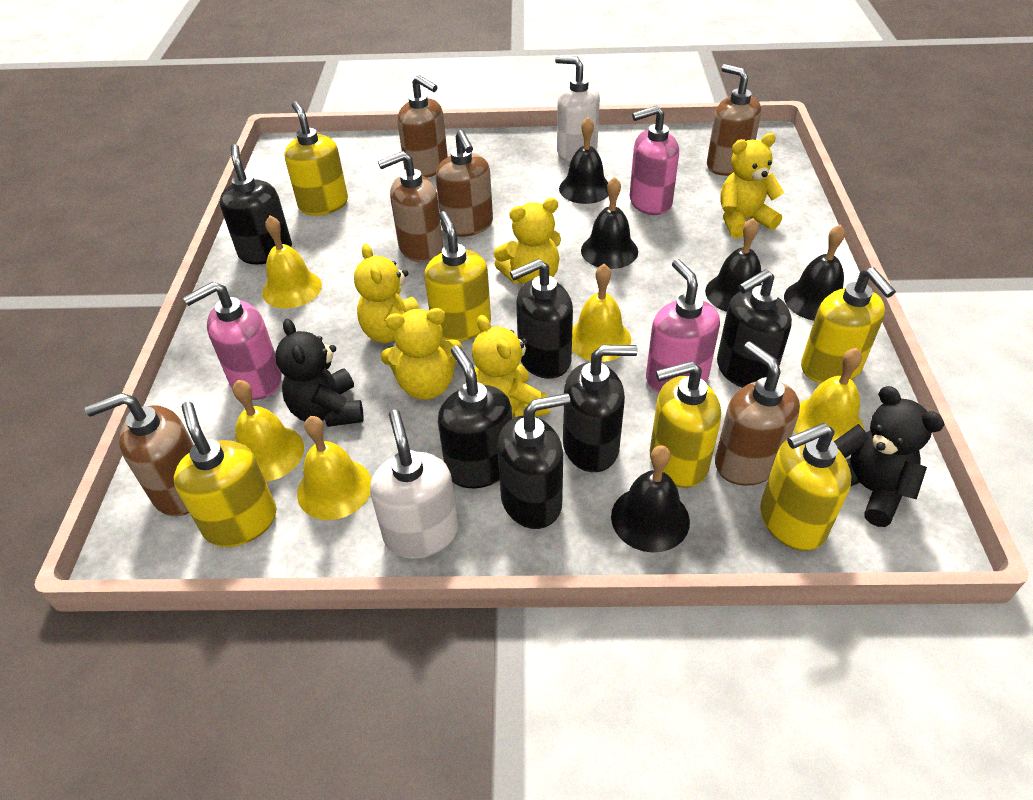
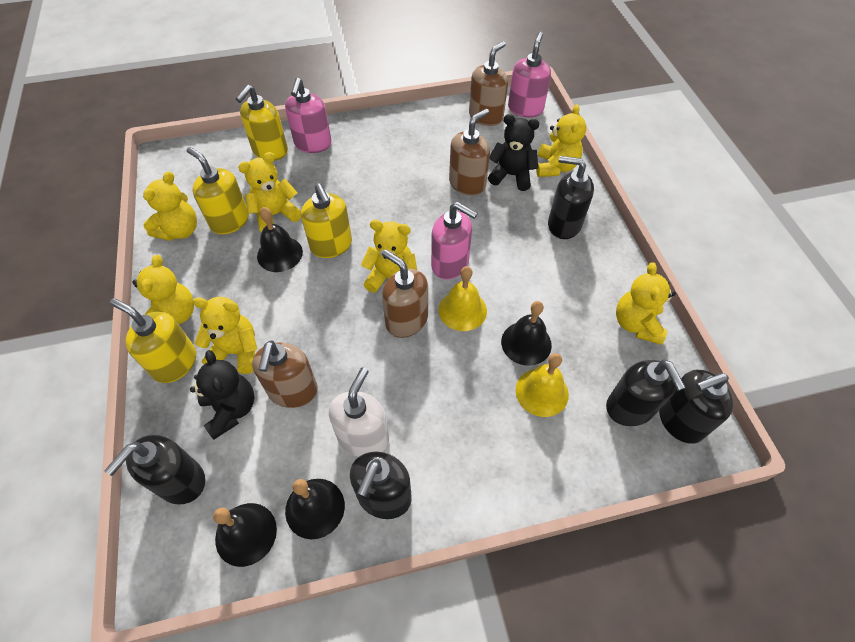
black bell: 5 -> 4
black soap dispenser: 6 -> 5
brown soap dispenser: 6 -> 4
white soap dispenser: 2 -> 1
yellow bell: 5 -> 2
yellow soap dispenser: 6 -> 4
yellow teddy bear: 5 -> 7

